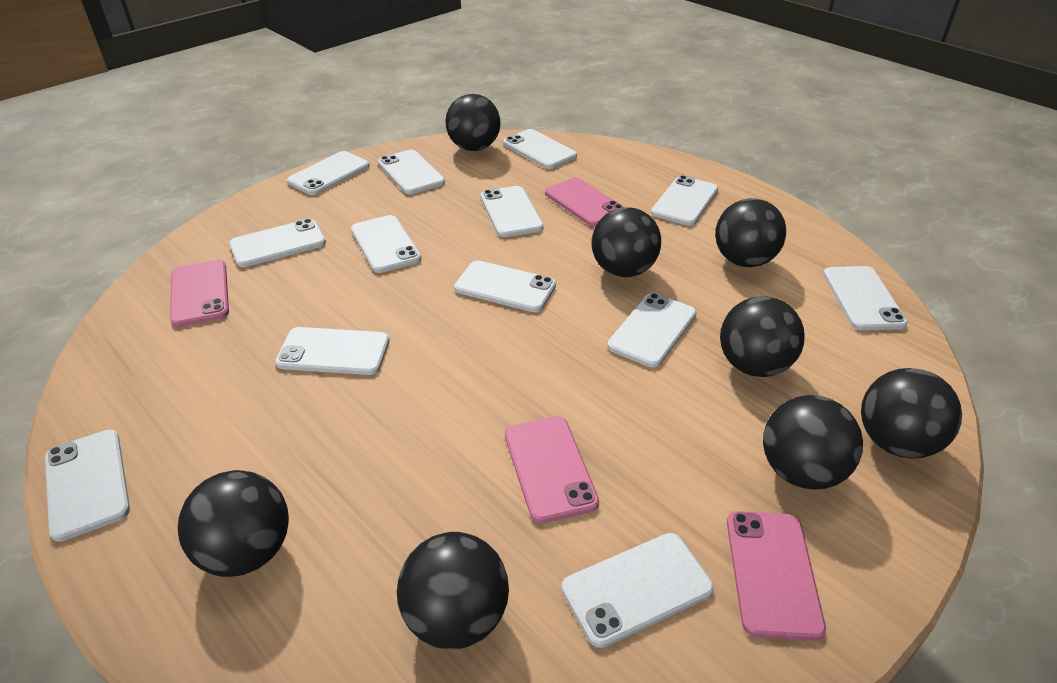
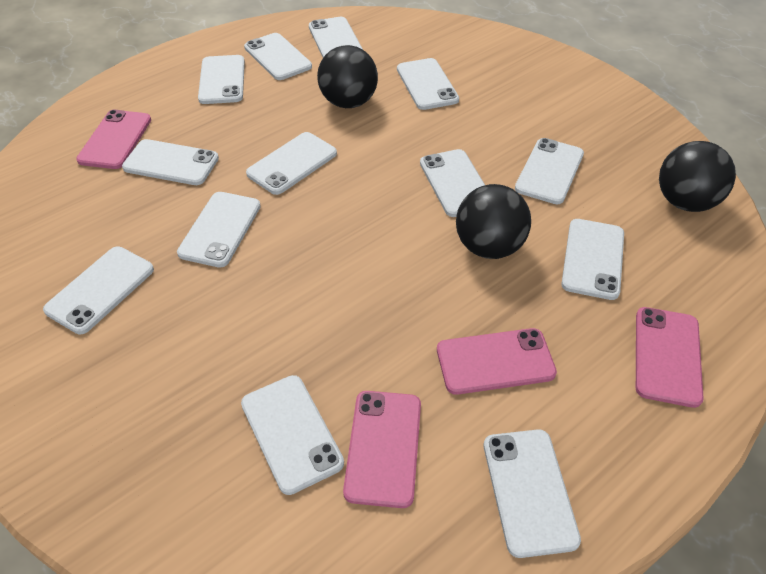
black ball: 8 -> 3

